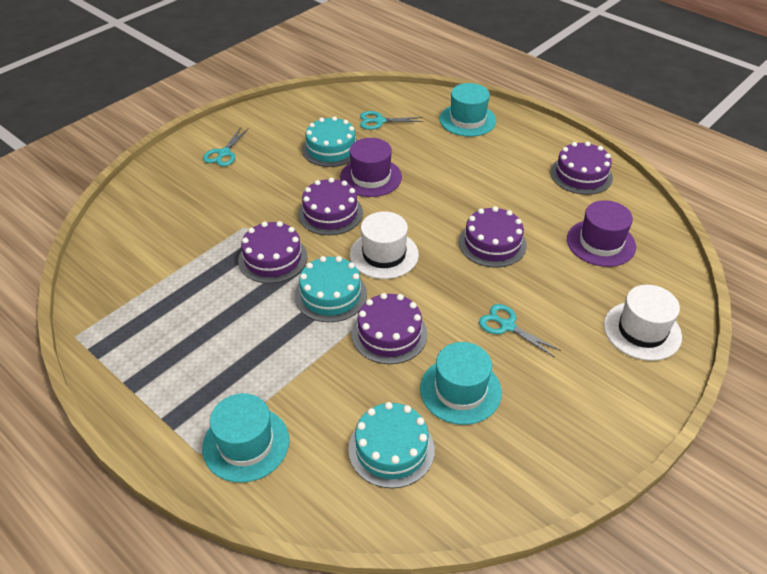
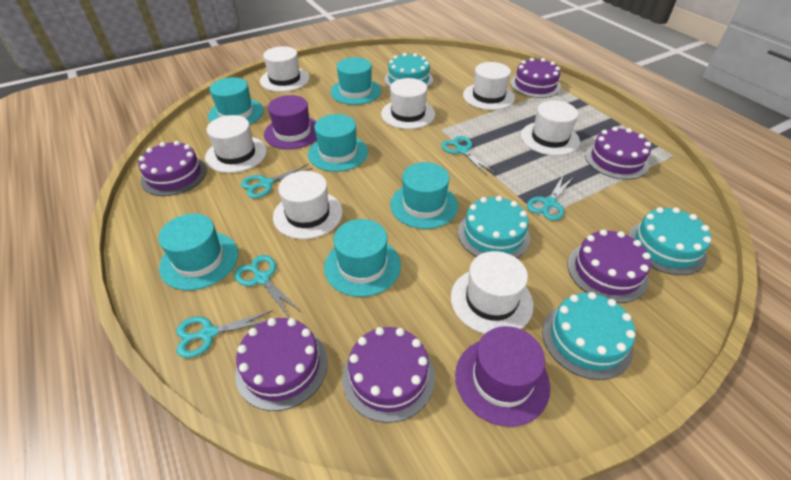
purple cake: 5 -> 6
turquoise cake: 3 -> 4
turquoise hat: 3 -> 6
turquoise scissors: 3 -> 5
white hat: 2 -> 7

